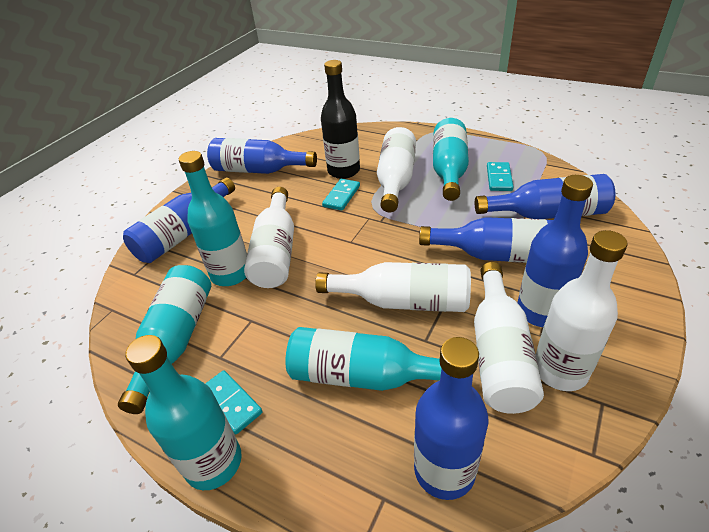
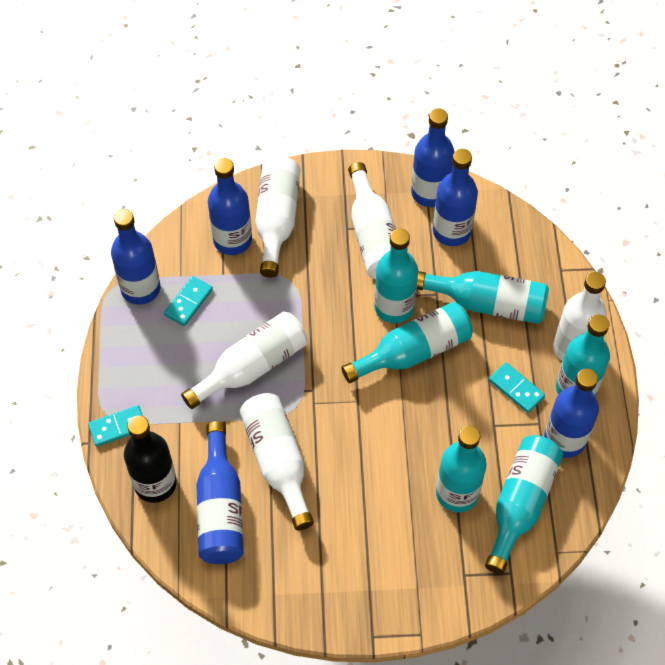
turquoise bottle: 5 -> 6

